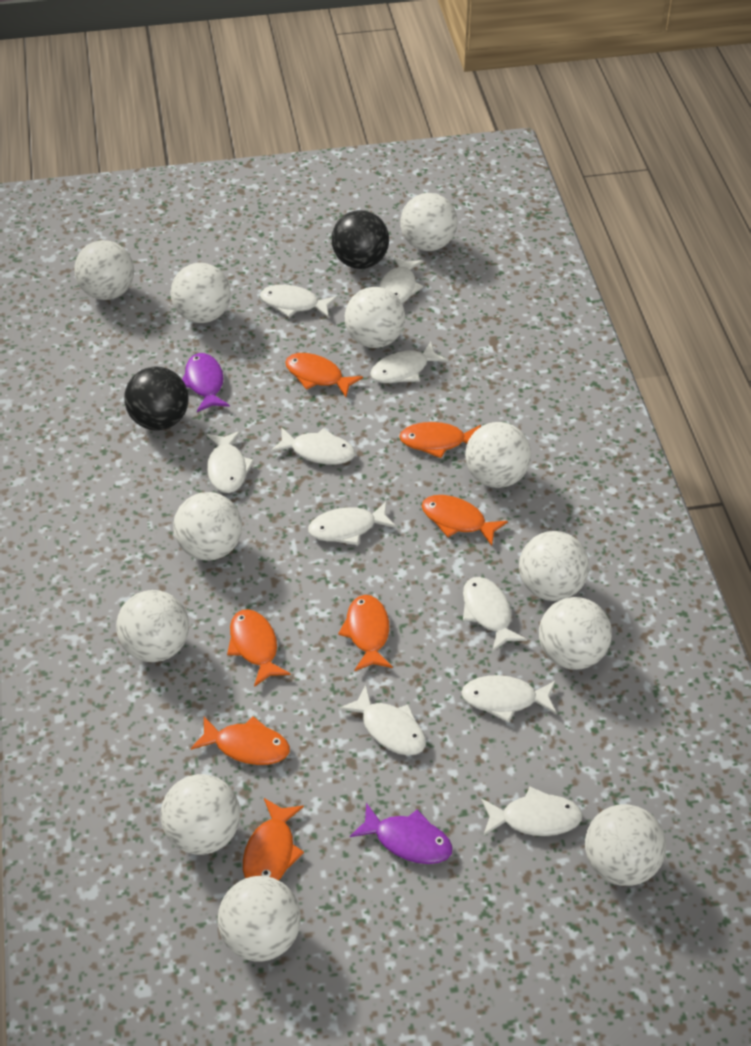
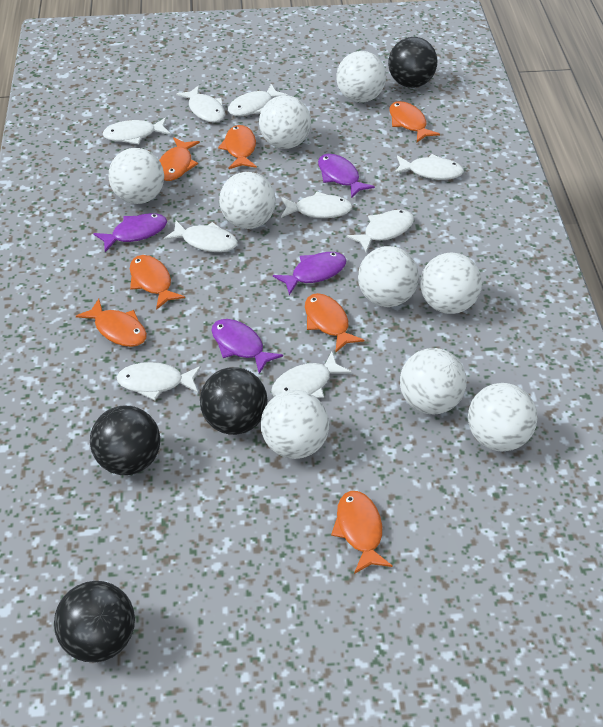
black ball: 2 -> 4
purple fish: 2 -> 4
white ball: 12 -> 9
white fish: 10 -> 9

